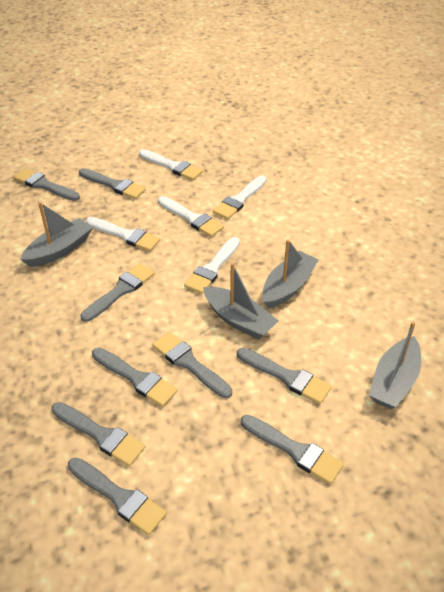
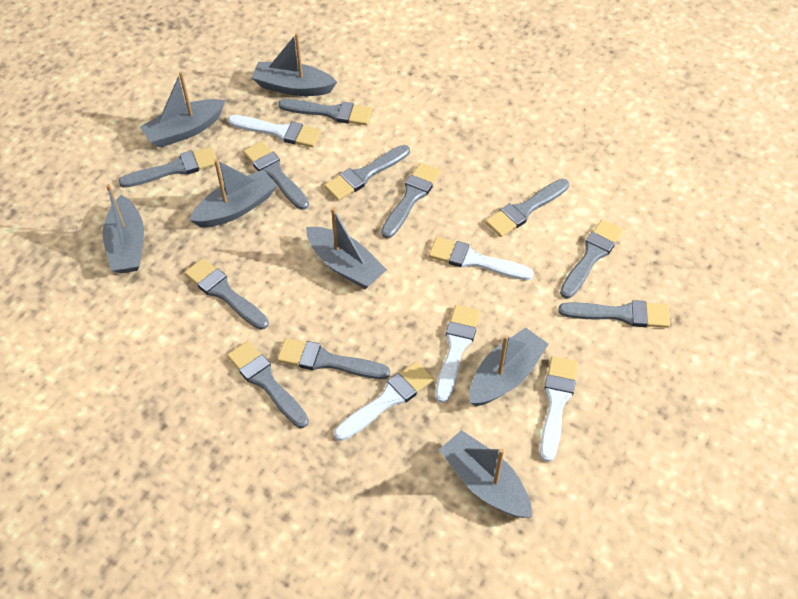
grey boat: 4 -> 7
grey brush: 9 -> 11

